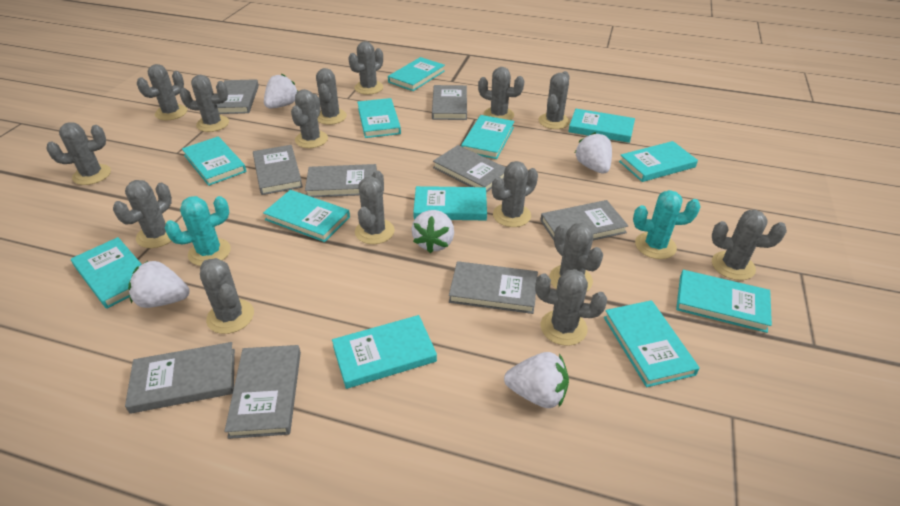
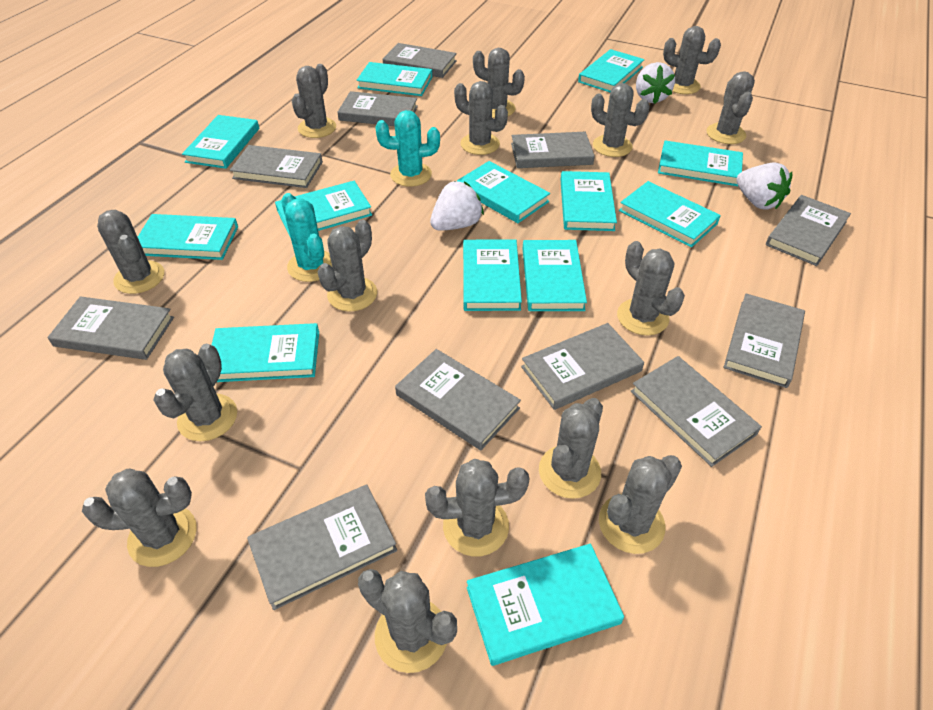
grey book: 9 -> 11
turquoise book: 12 -> 13
white strawberry: 5 -> 3

